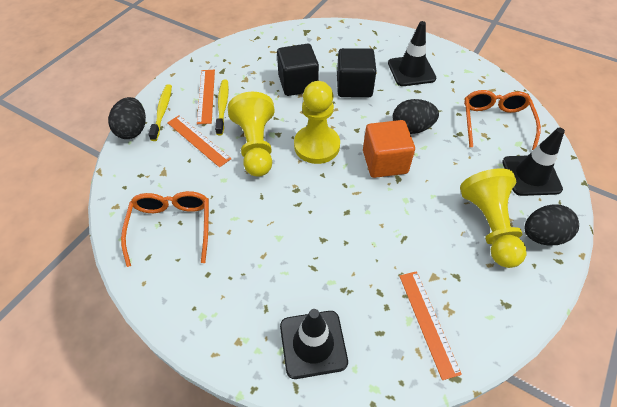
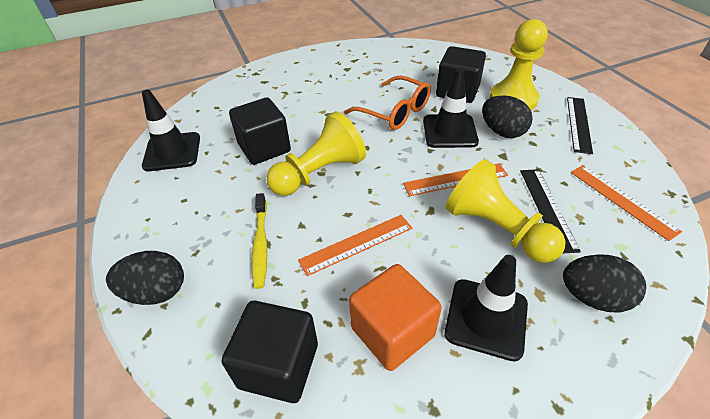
black cube: 2 -> 3
black ruler: 0 -> 2
orange glasses: 2 -> 1
yellow toothbrush: 2 -> 1

